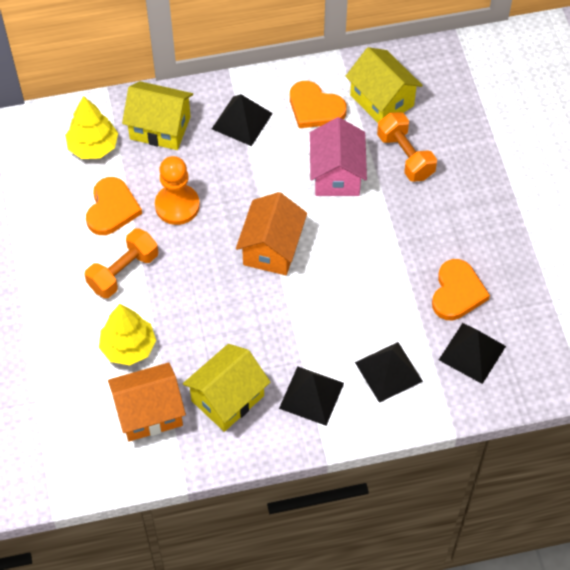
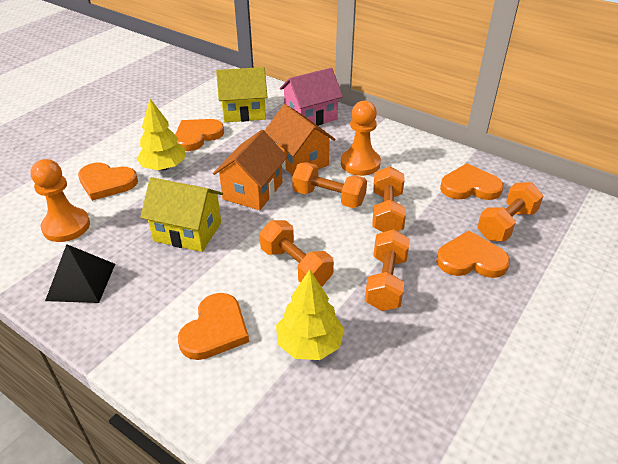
black pyramid: 4 -> 1
orange dumbbell: 2 -> 5
orange heart: 3 -> 5
orange pawn: 1 -> 2
yellow house: 3 -> 2

